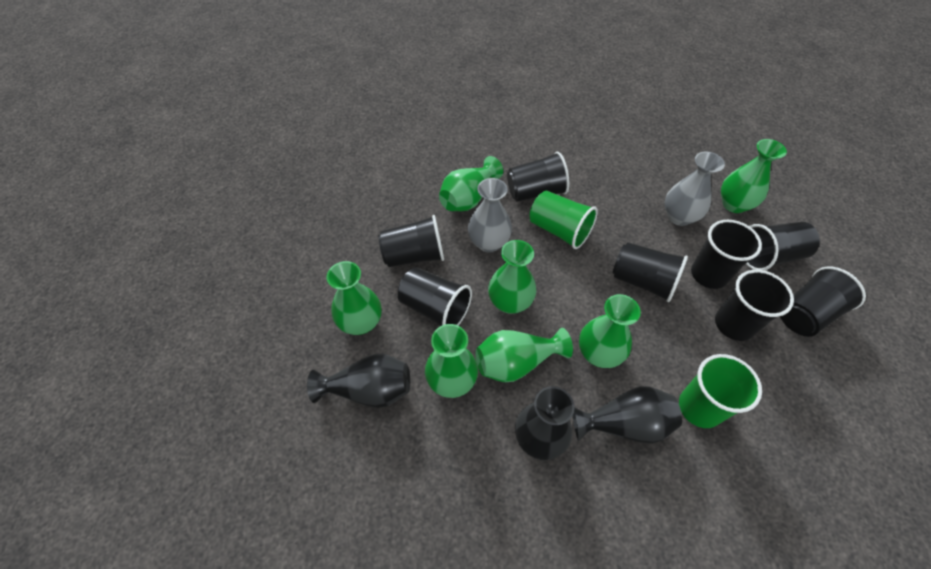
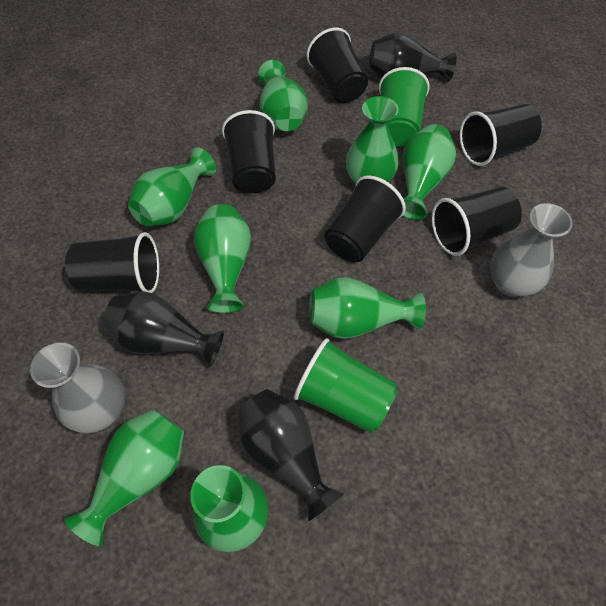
black cup: 8 -> 6
green vase: 7 -> 8

